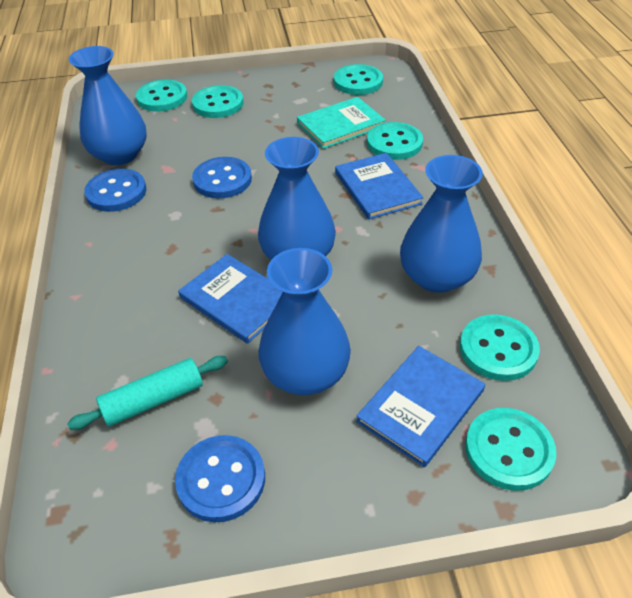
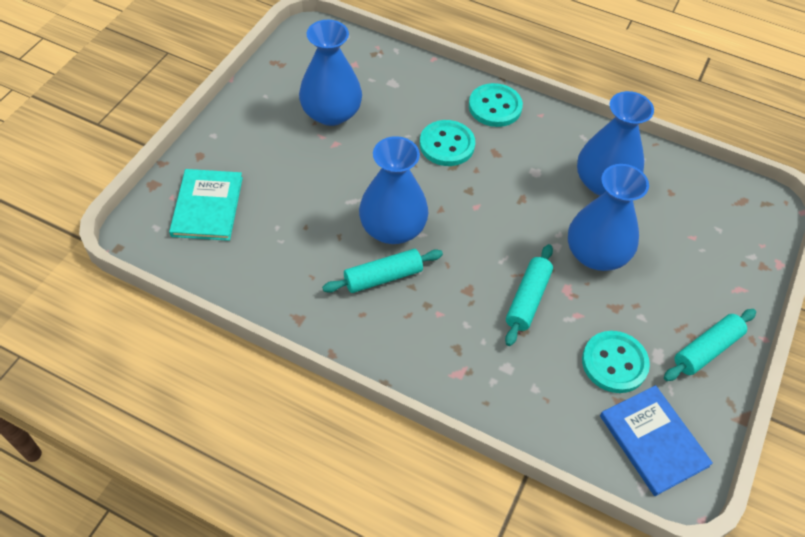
blue book: 3 -> 1
blue button: 3 -> 0
turquoise button: 6 -> 3
turquoise rolling pin: 1 -> 3

